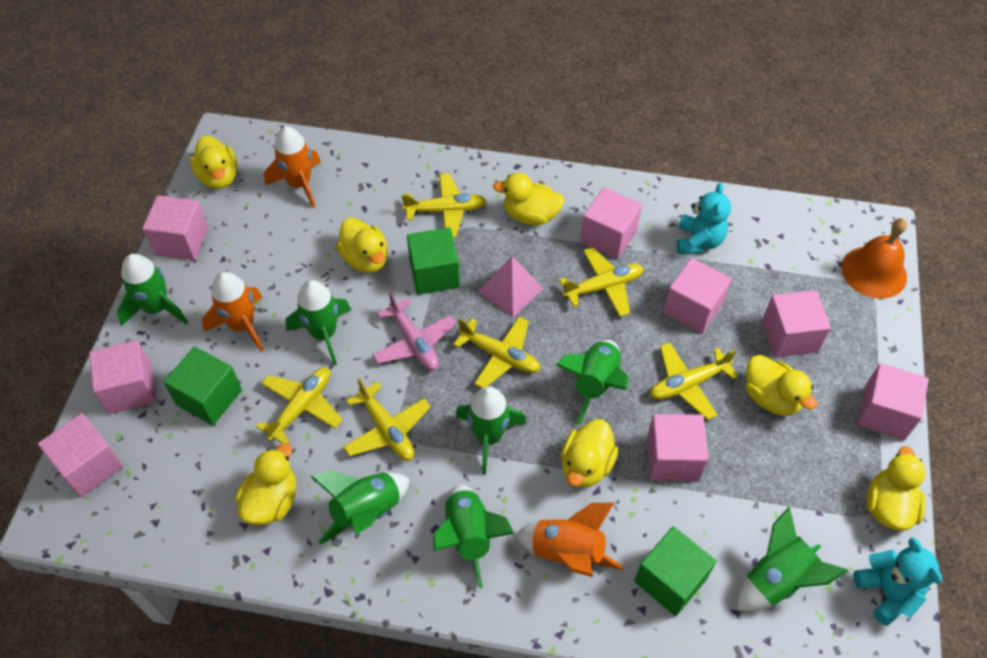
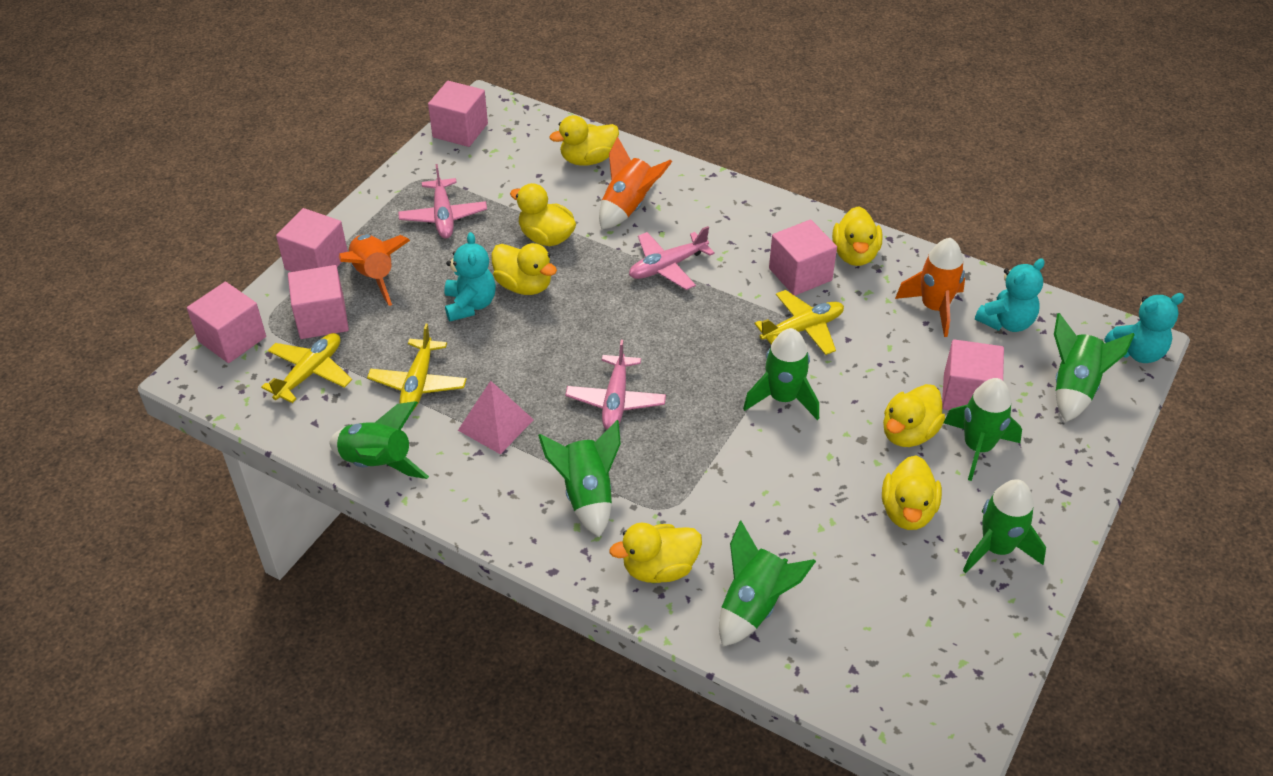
green cube: 3 -> 0
orange bell: 1 -> 0
pink cube: 8 -> 6
pink plane: 1 -> 3
turquoise teddy bear: 2 -> 3
yellow plane: 6 -> 3

